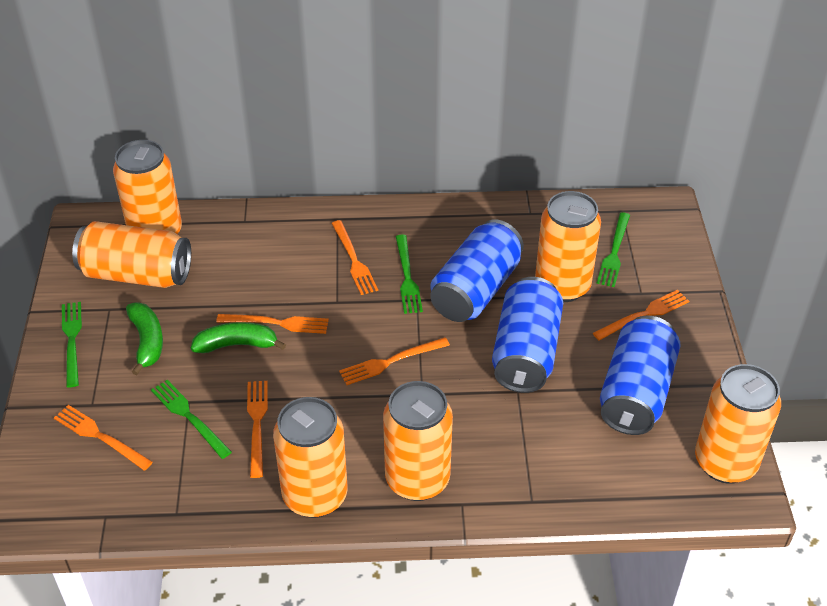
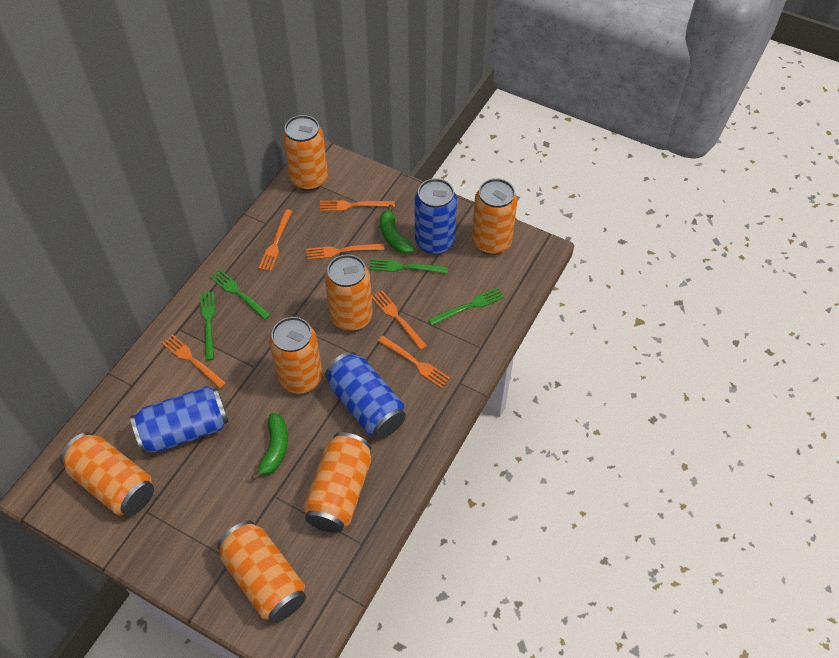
orange can: 6 -> 7

